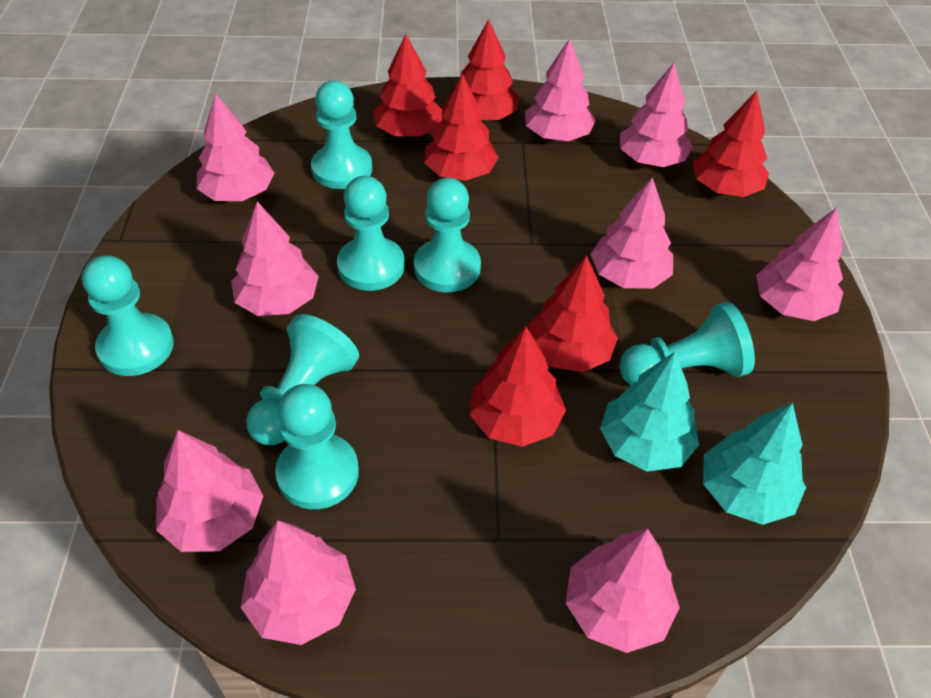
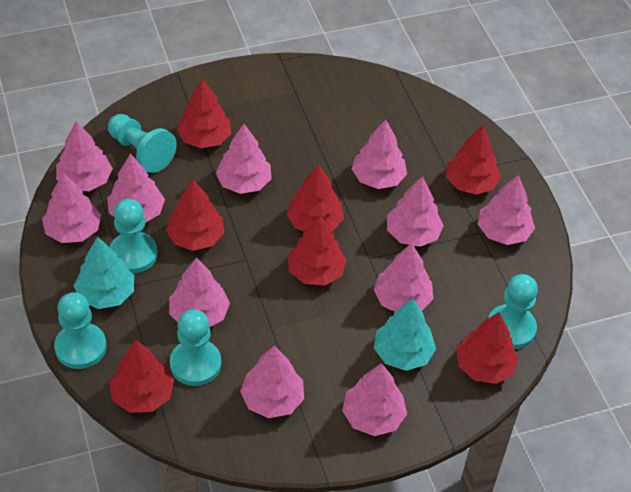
pink tree: 9 -> 11
red tree: 6 -> 7
turquoise pawn: 7 -> 5

